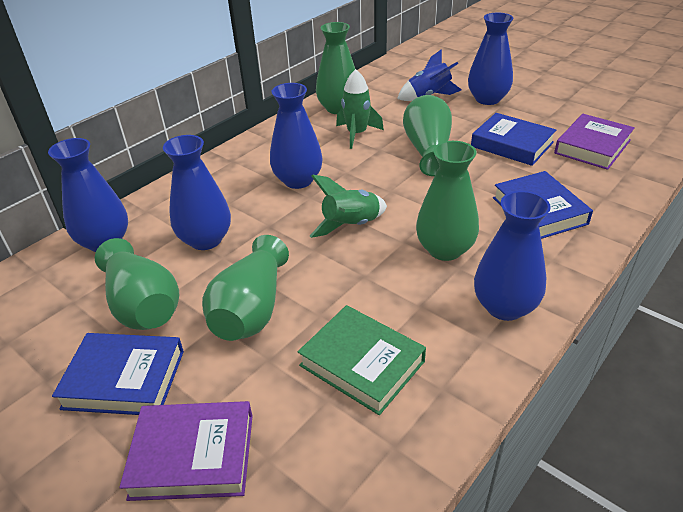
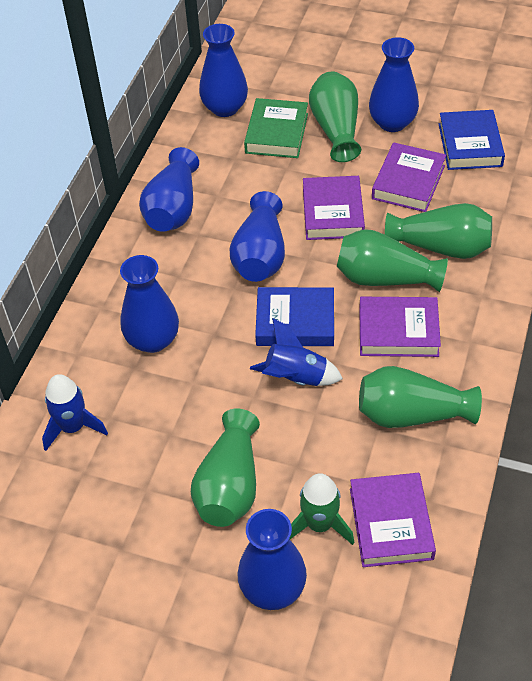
blue book: 3 -> 2
blue rocket: 1 -> 2
blue vase: 5 -> 6
green rocket: 2 -> 1
purple book: 2 -> 4

